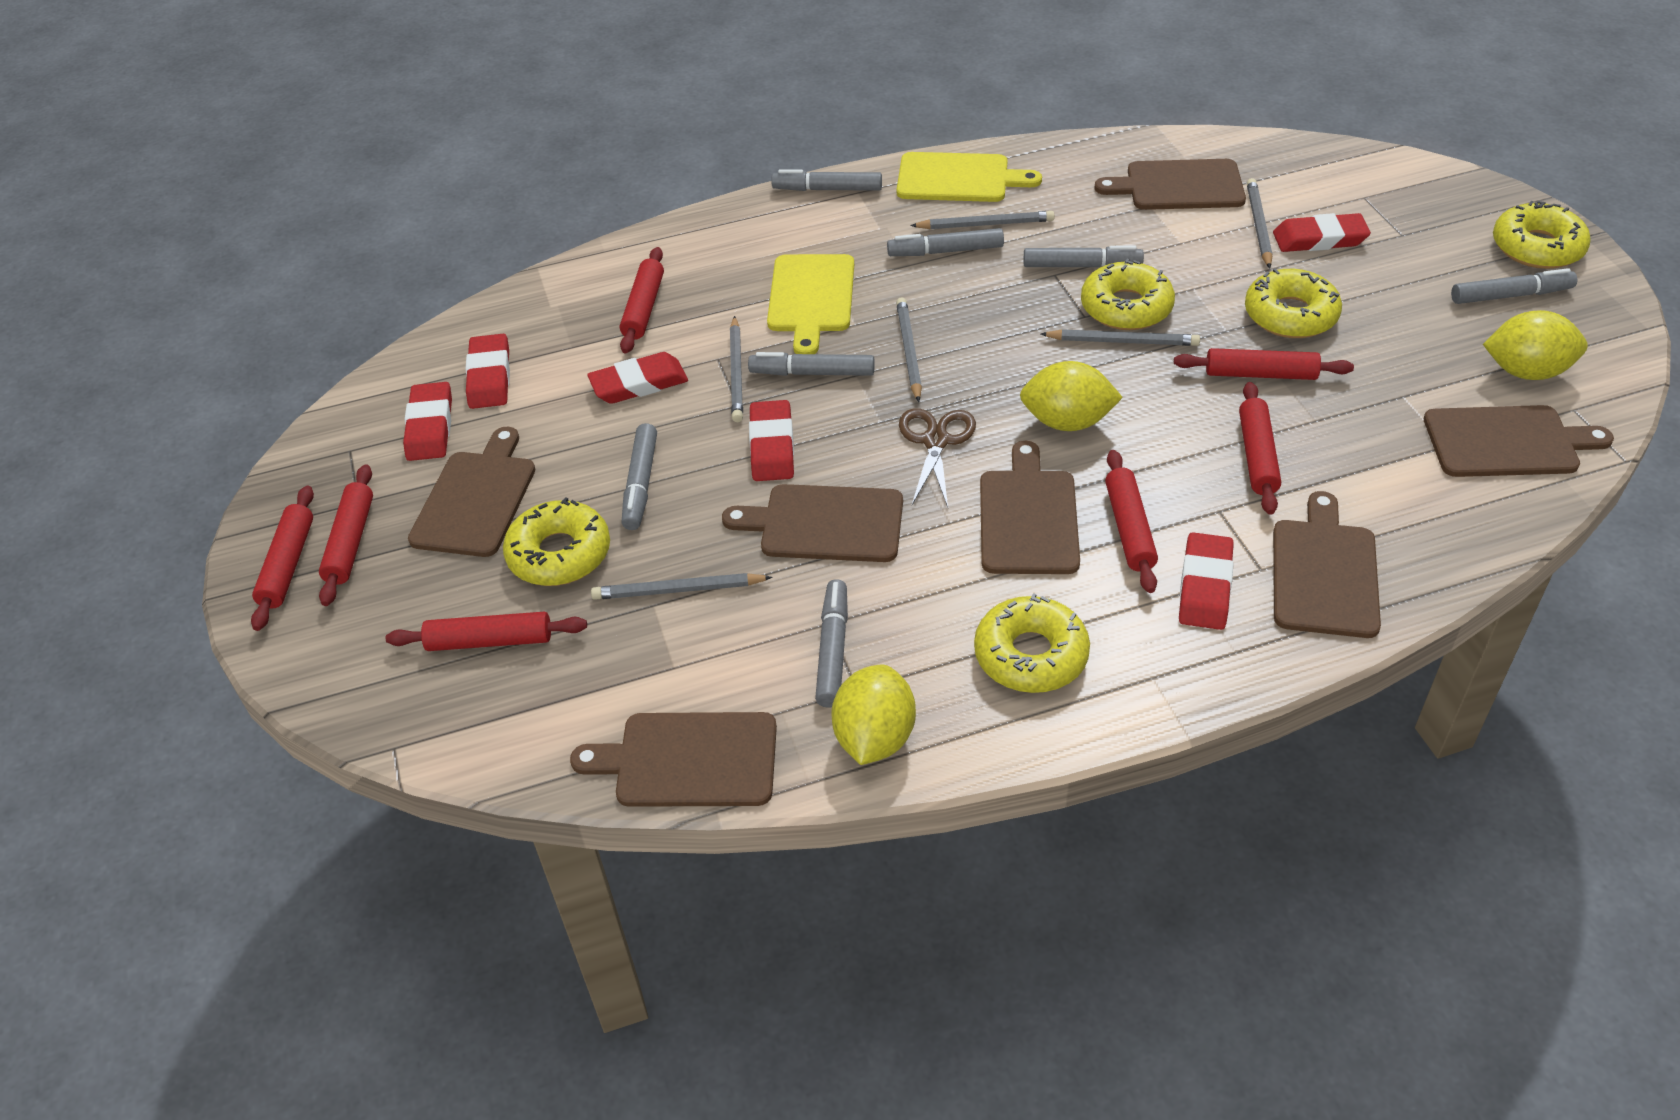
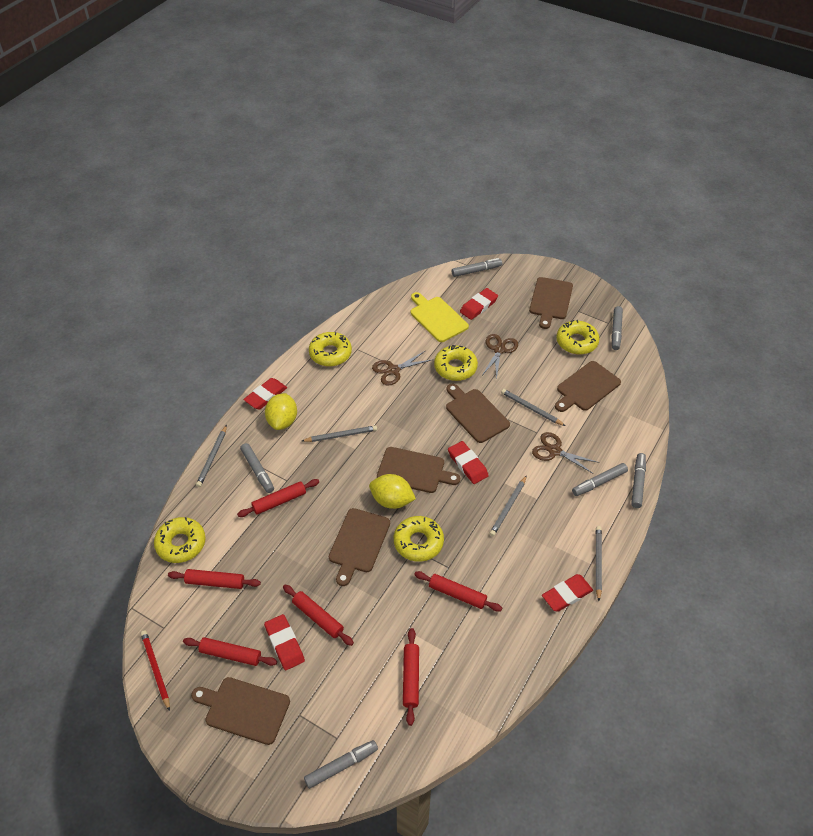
brown cutting board: 7 -> 6
brown scissors: 1 -> 3
grey marker: 7 -> 6
grey pencil: 6 -> 5
red eraser: 6 -> 5
red pencil: 0 -> 1
red rolling pin: 7 -> 6
yellow cutting board: 2 -> 1
yellow lemon: 3 -> 2

